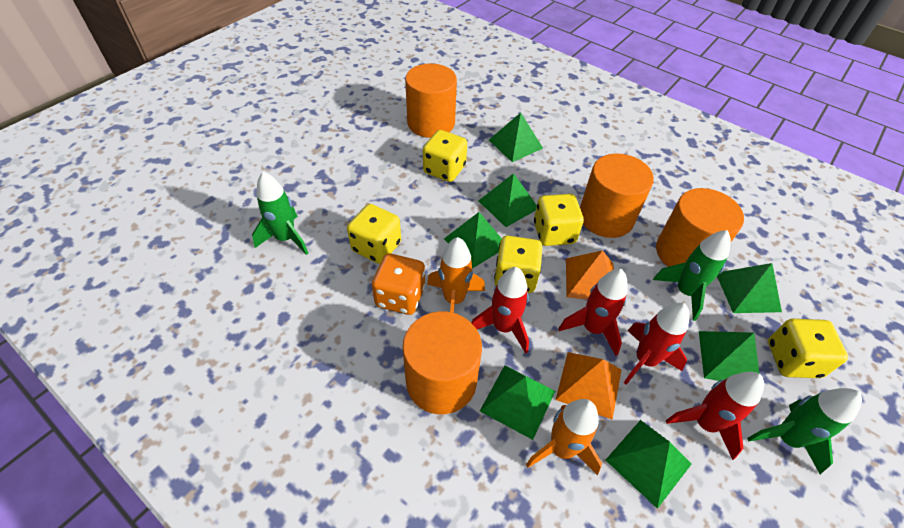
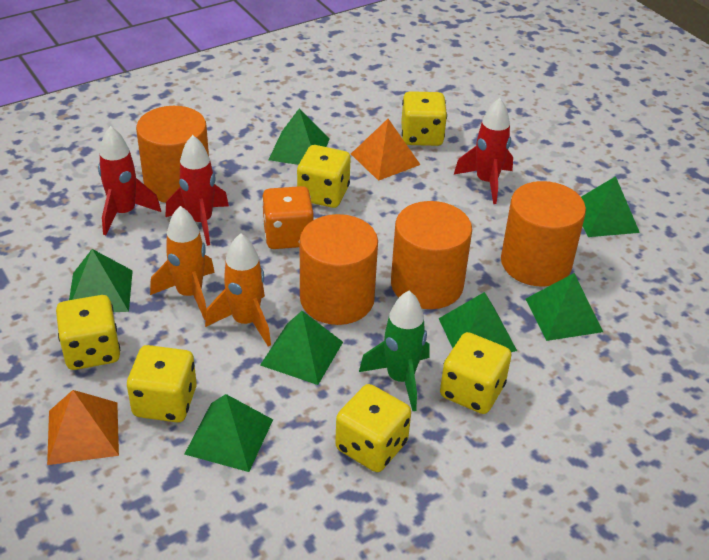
green rocket: 3 -> 1
red rocket: 4 -> 3
yellow dice: 5 -> 6

